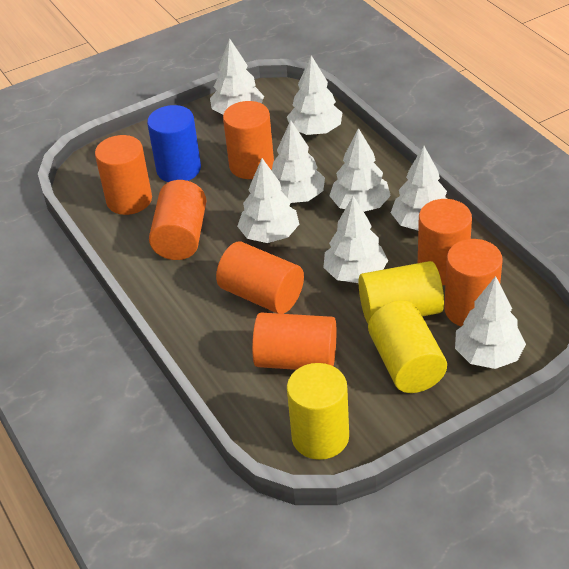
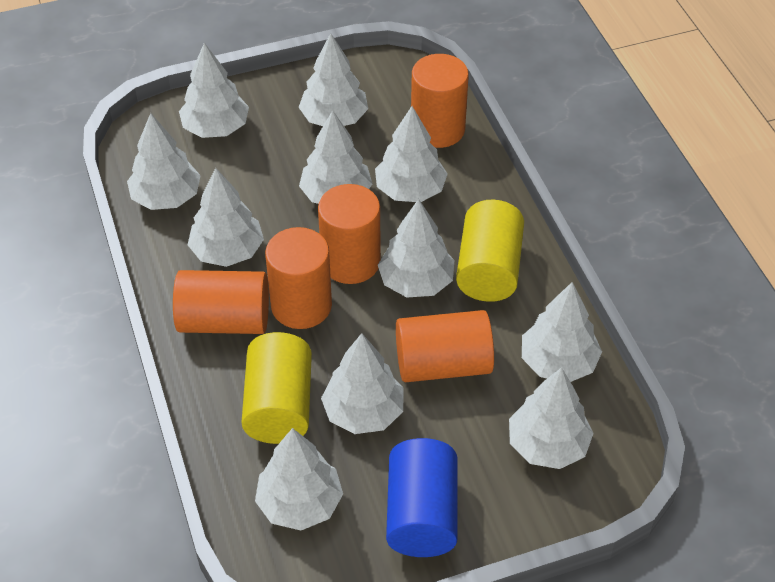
orange cylinder: 7 -> 5
white tree: 8 -> 11
yellow cylinder: 3 -> 2

